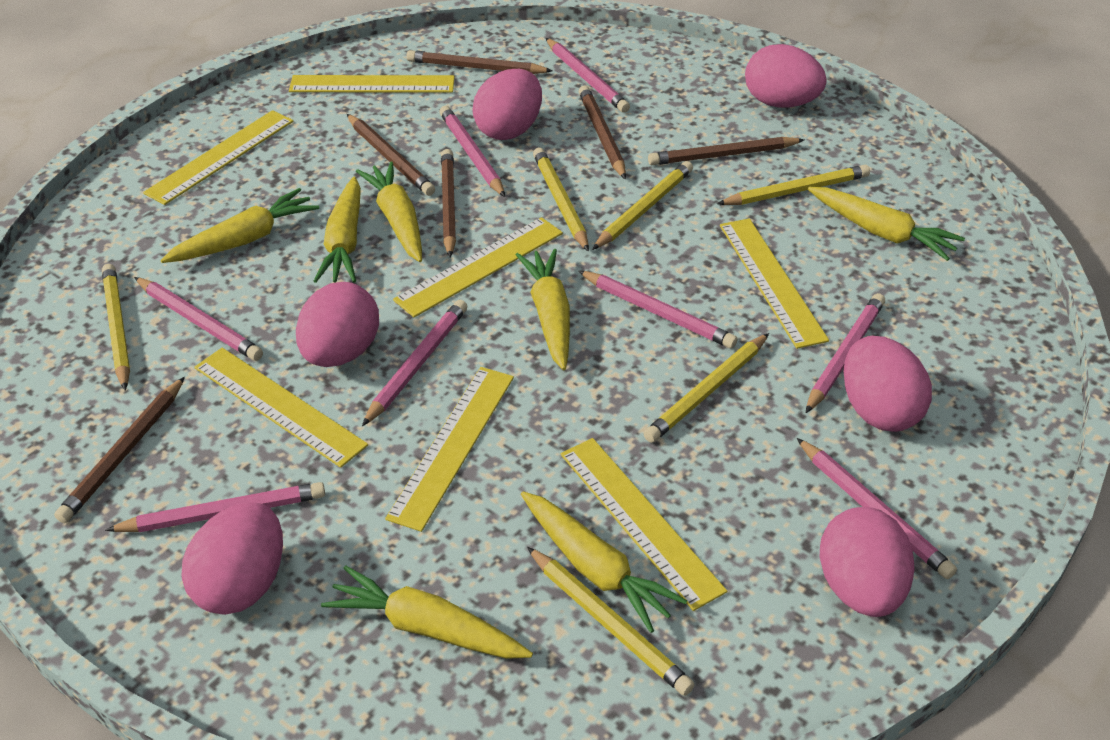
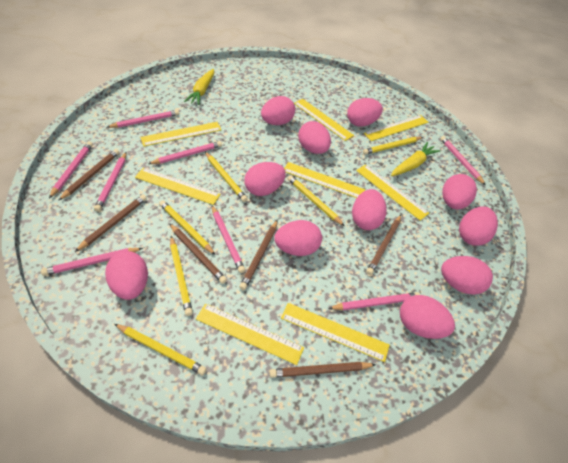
pink egg: 6 -> 11
yellow carrot: 7 -> 2
yellow ruler: 7 -> 8

